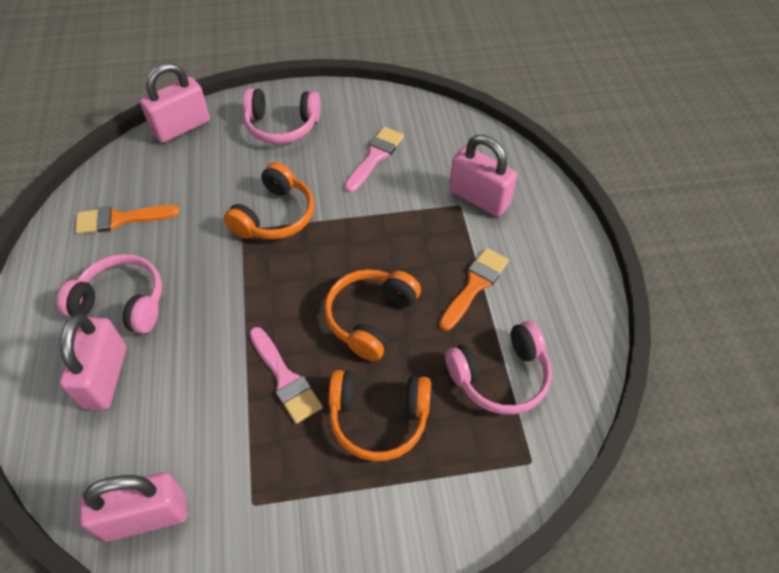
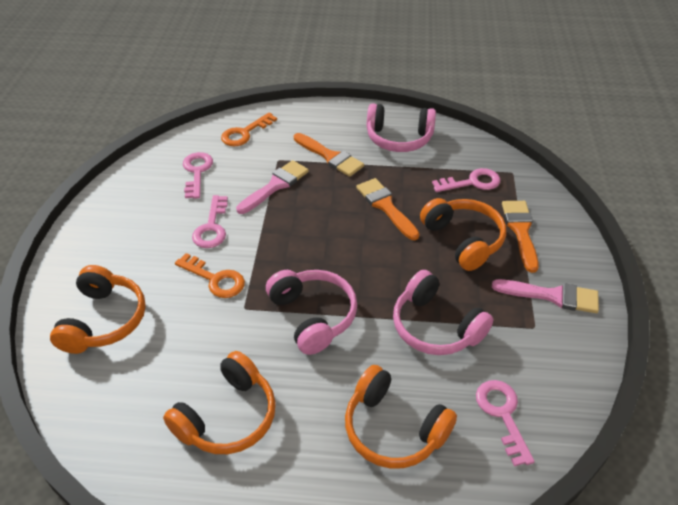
orange brush: 2 -> 3
orange headphones: 3 -> 4
orange key: 0 -> 2
pink key: 0 -> 4
pink padlock: 4 -> 0

